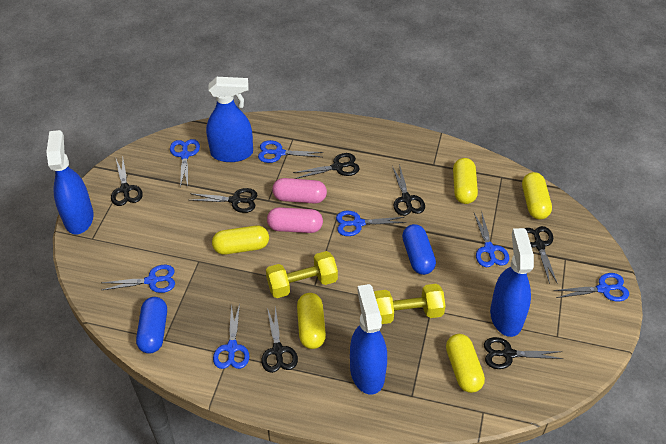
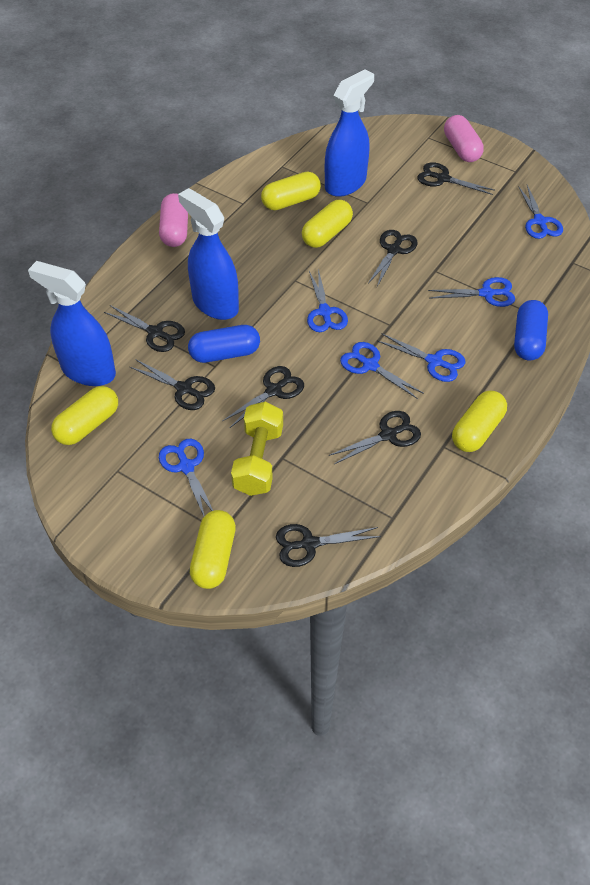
blue scissors: 7 -> 6
blue spray bottle: 4 -> 3
yellow dumbbell: 2 -> 1

